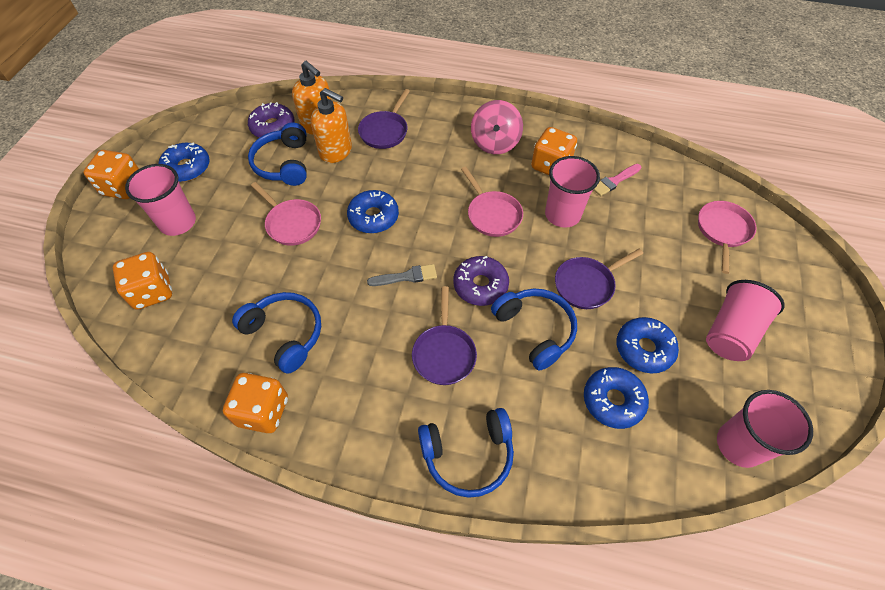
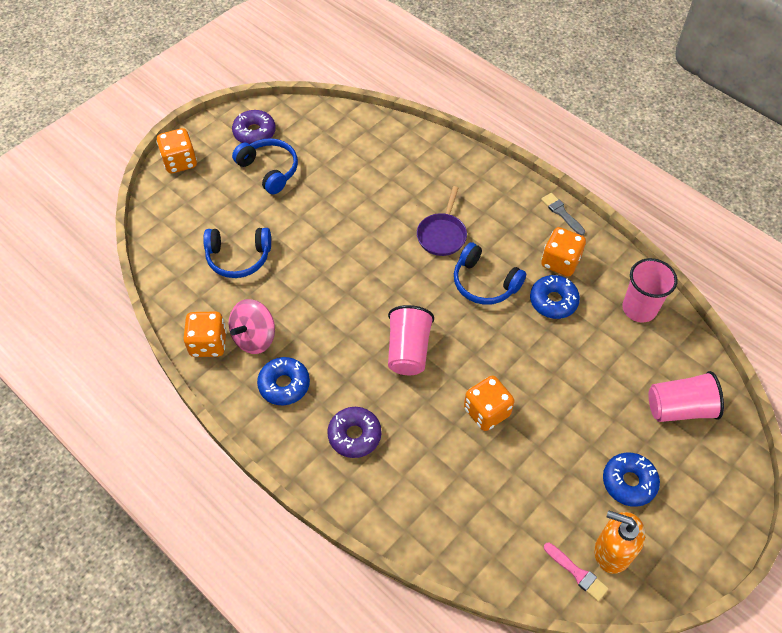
blue donut: 4 -> 3
blue headphones: 4 -> 3
orange soap dispenser: 2 -> 1
pink cup: 4 -> 3
pink pan: 3 -> 0
purple pan: 3 -> 1

